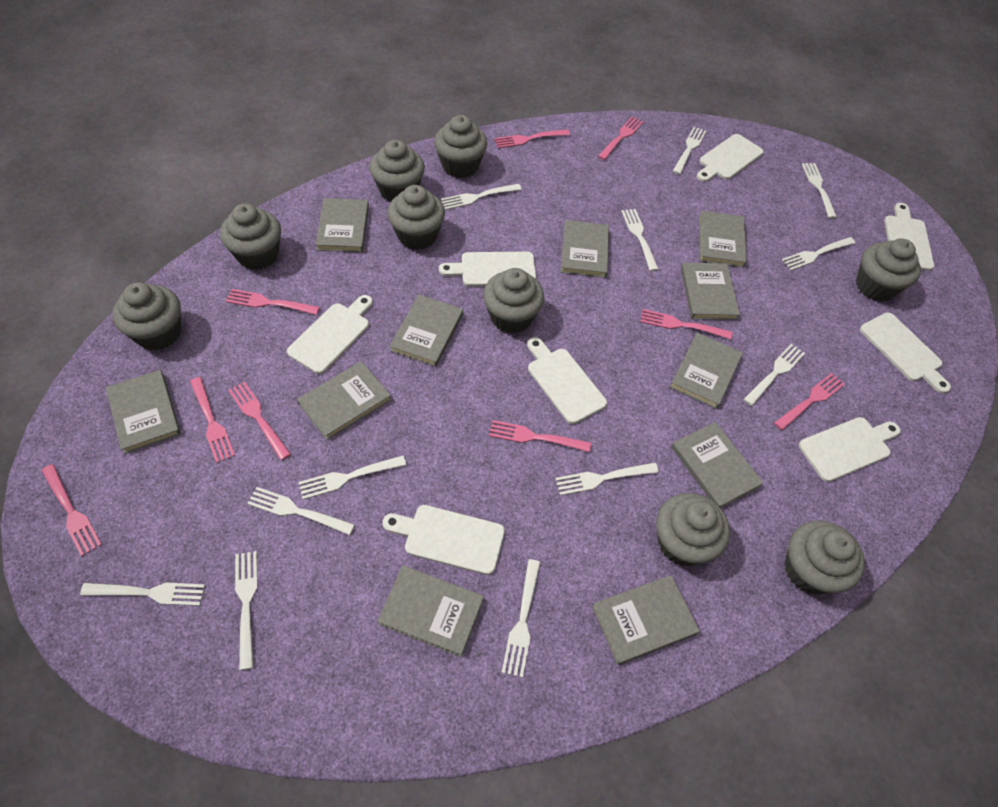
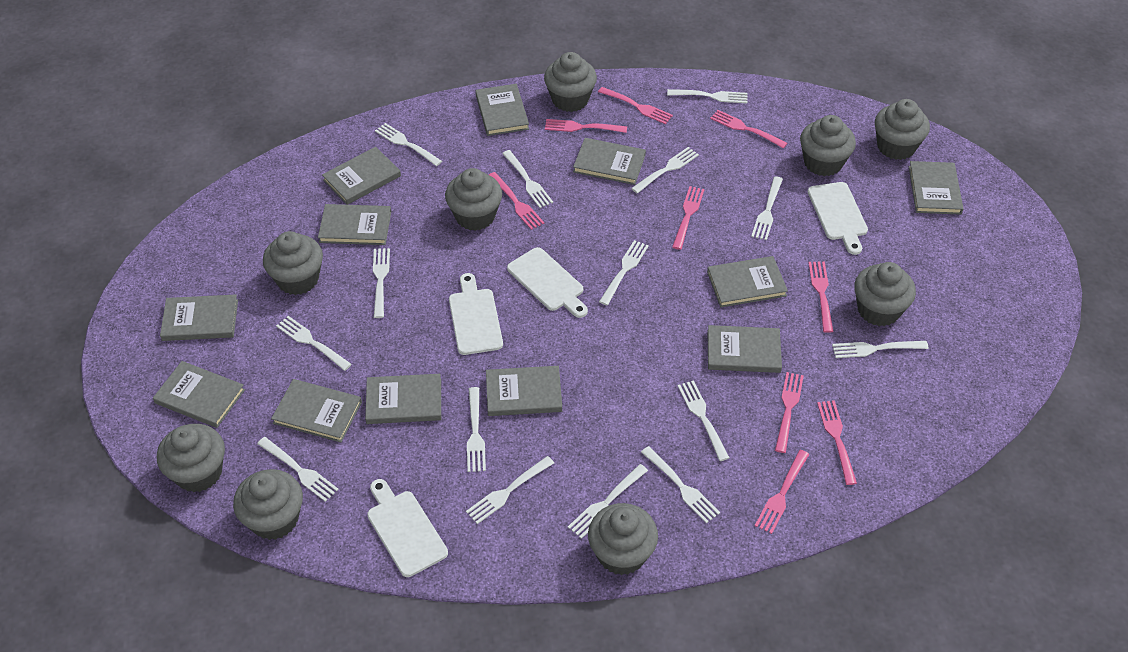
grey book: 11 -> 12
white cutting board: 8 -> 4
white fork: 12 -> 15

